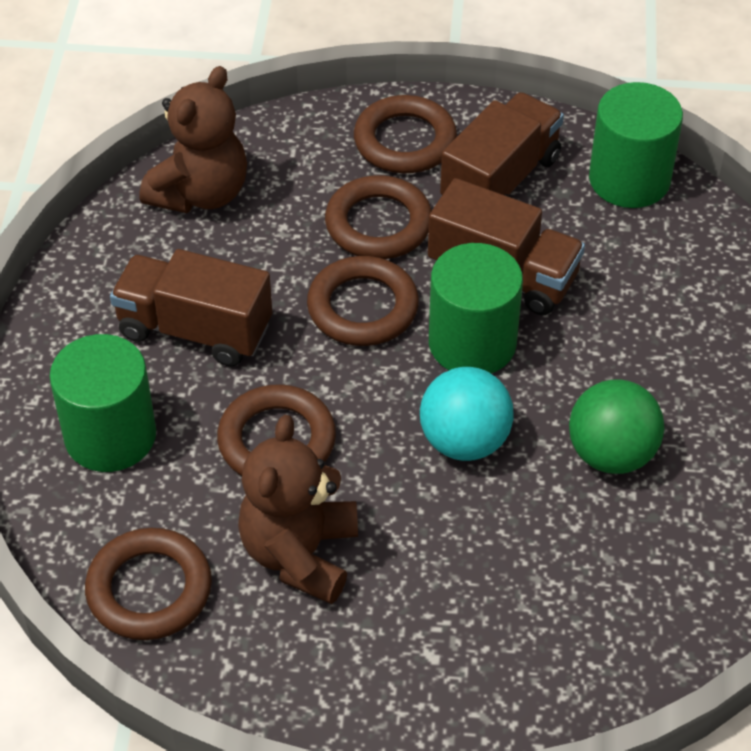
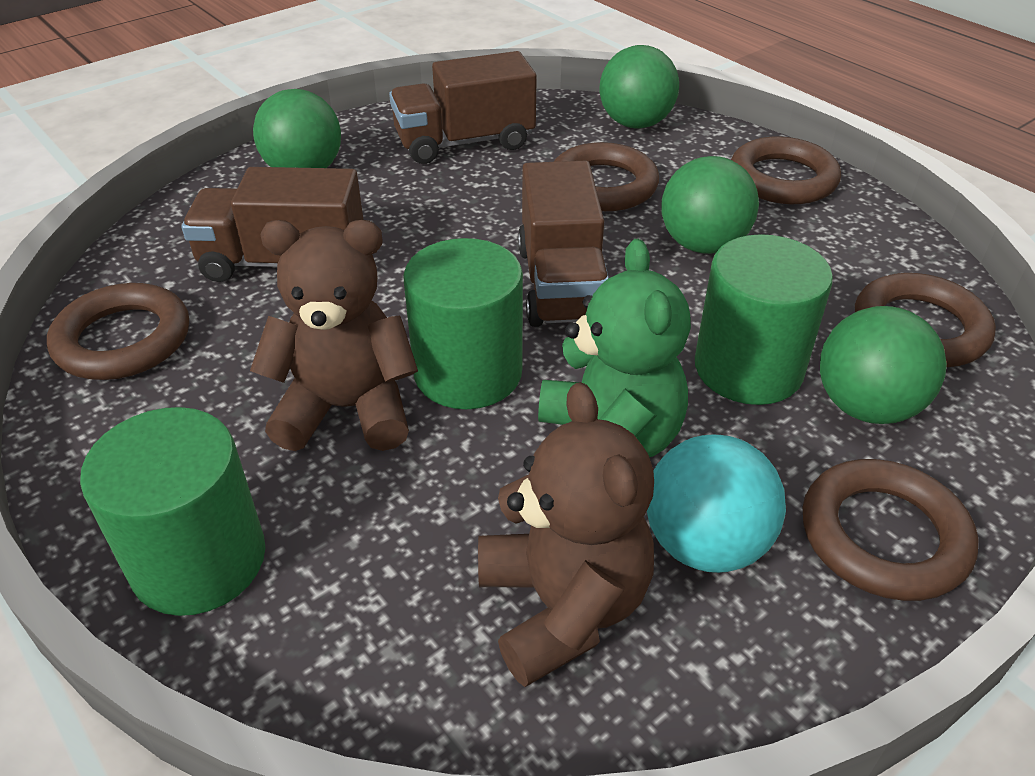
green ball: 1 -> 4
green teddy bear: 0 -> 1

